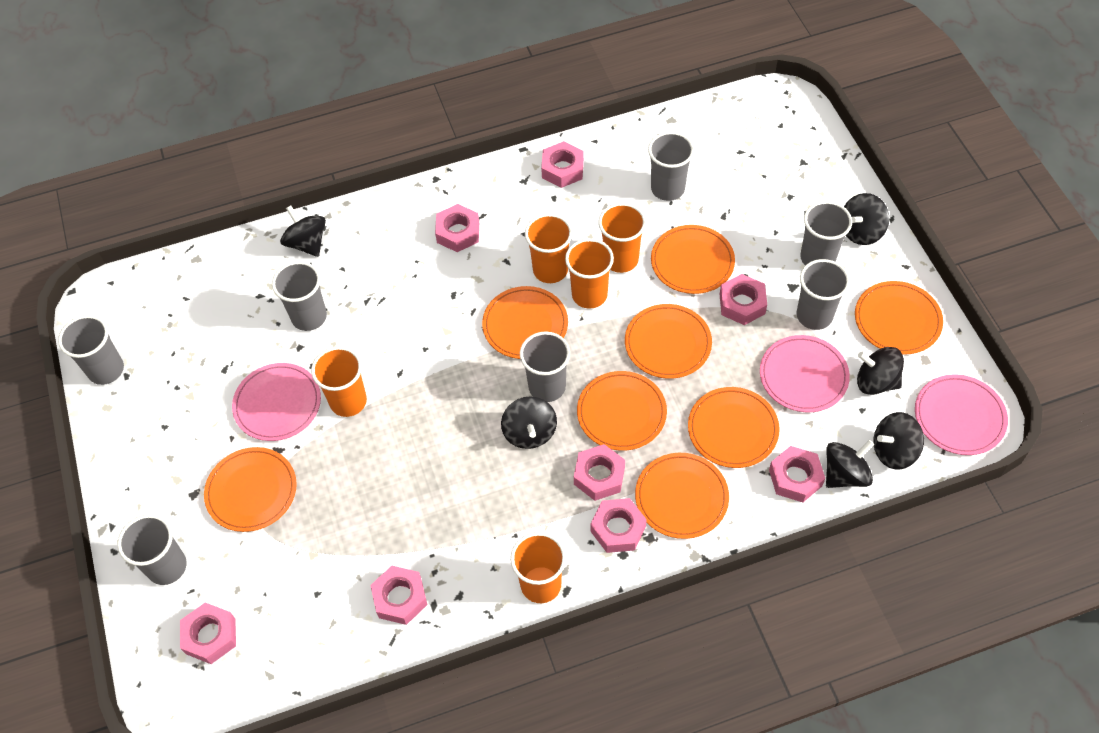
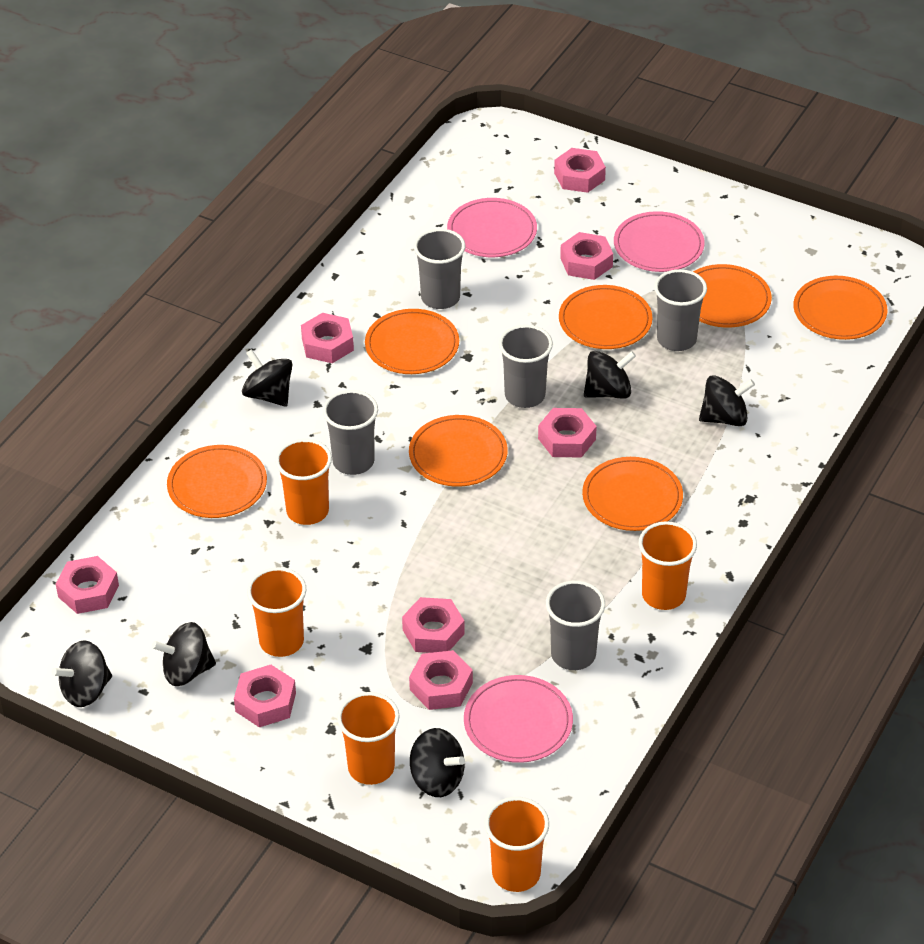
grey cup: 7 -> 5
orange plate: 8 -> 7

